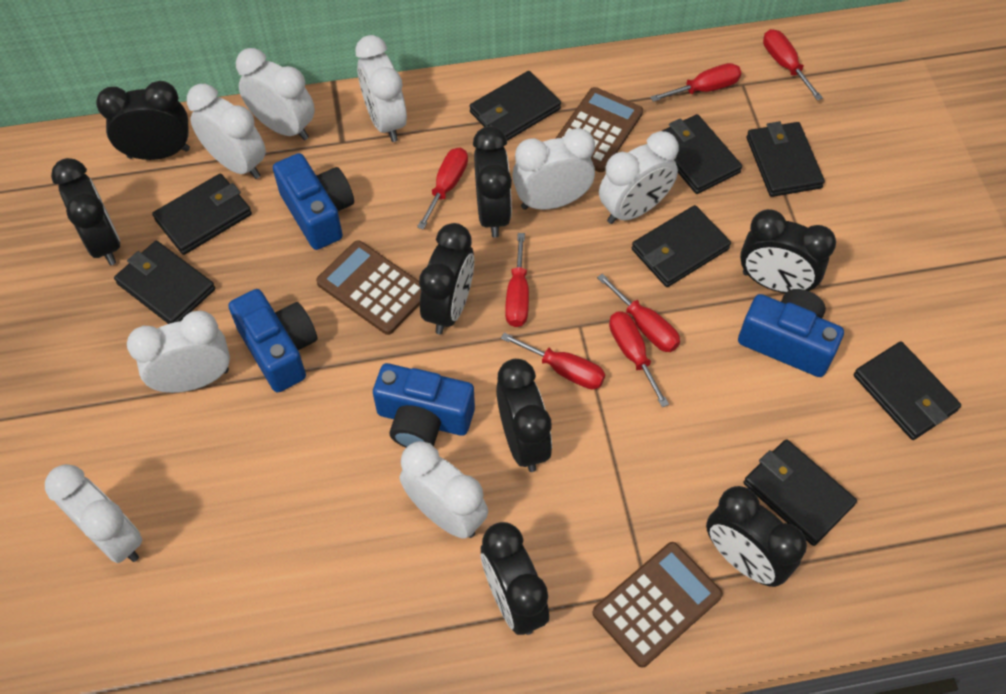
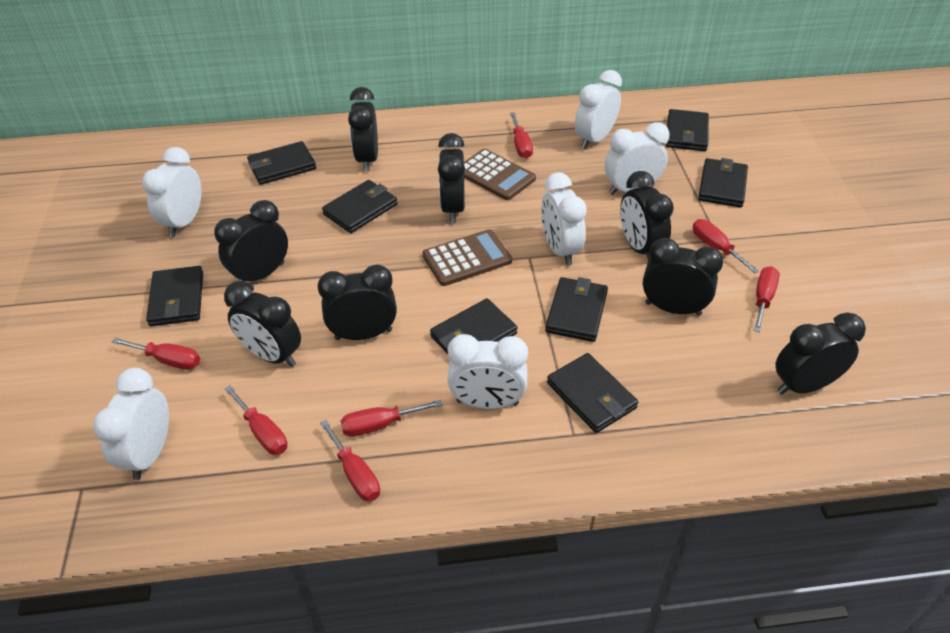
blue camera: 4 -> 0
brown calculator: 3 -> 2
white clock: 8 -> 6

